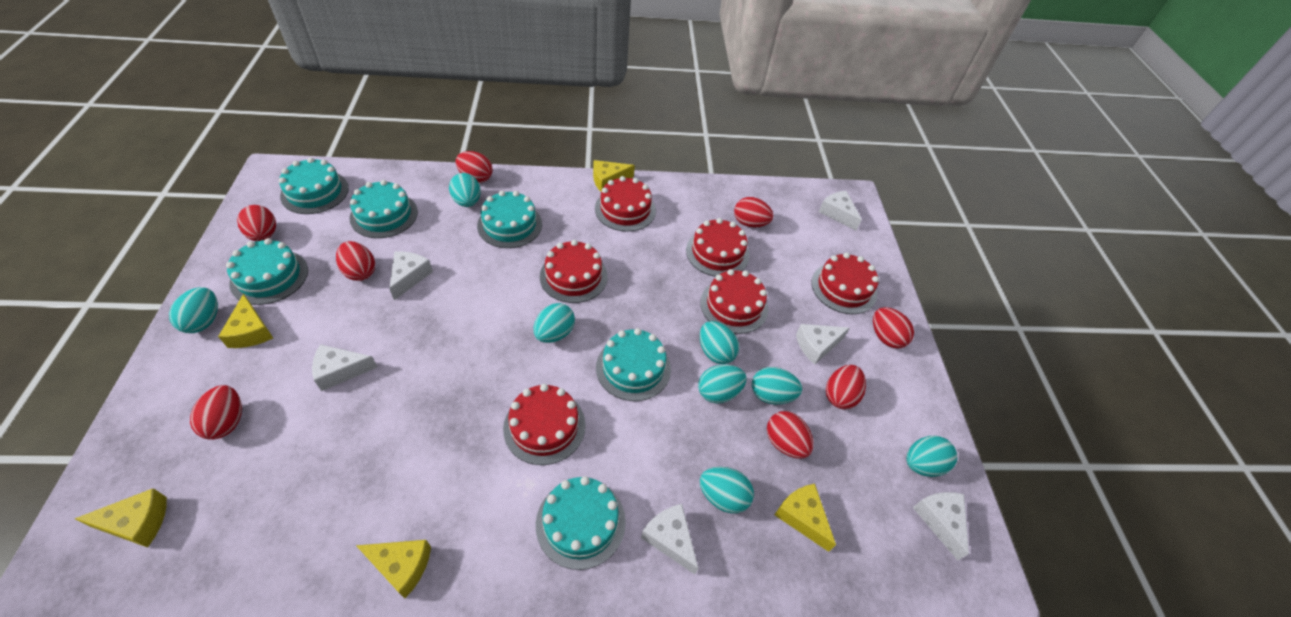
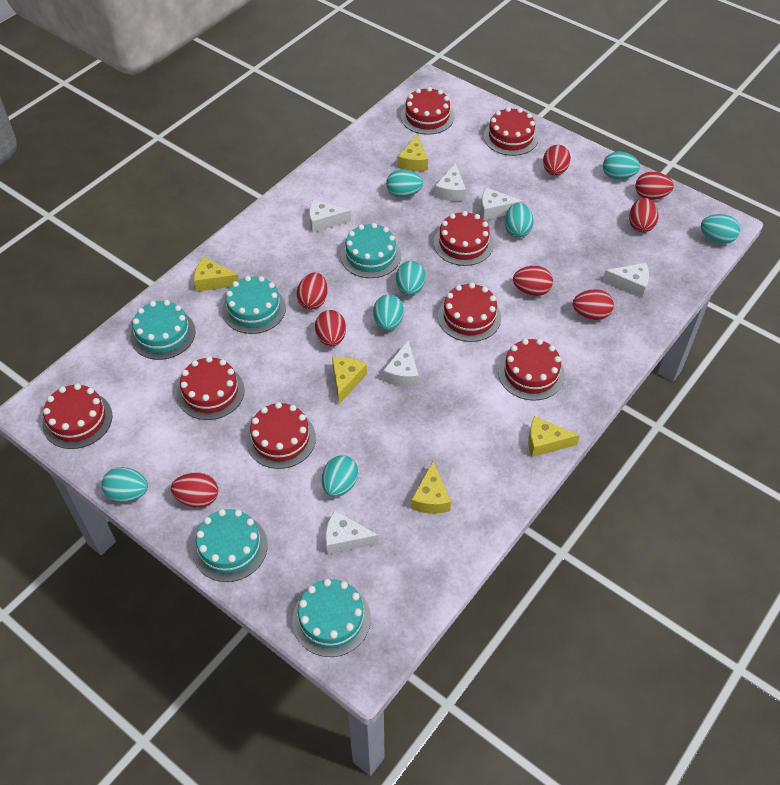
red cake: 6 -> 8
turquoise cake: 6 -> 5

